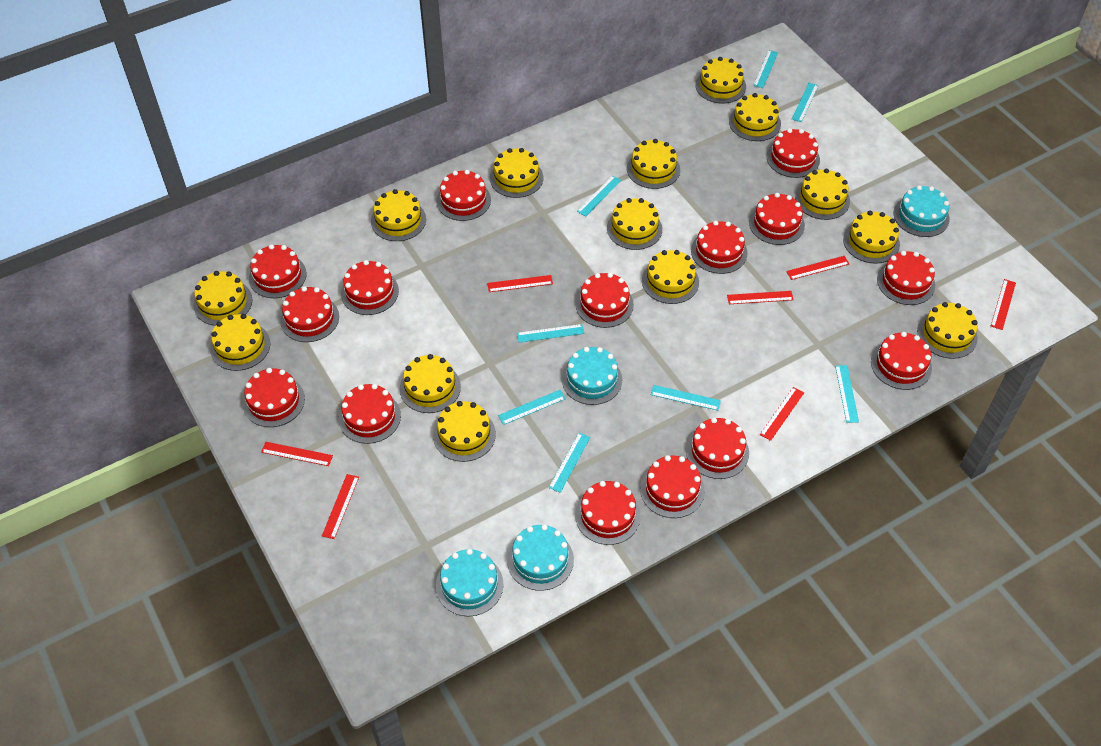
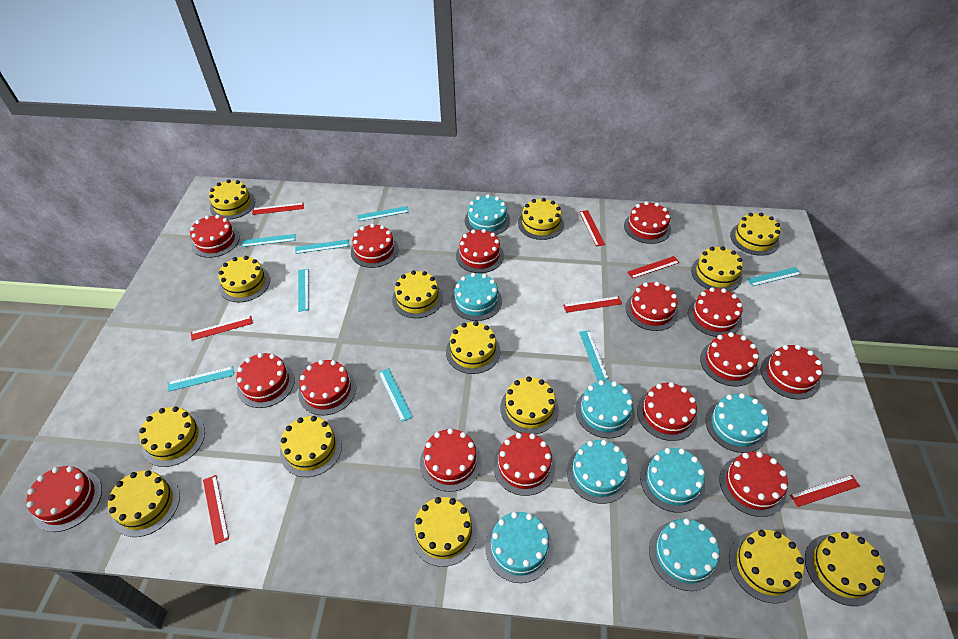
turquoise cake: 4 -> 8

